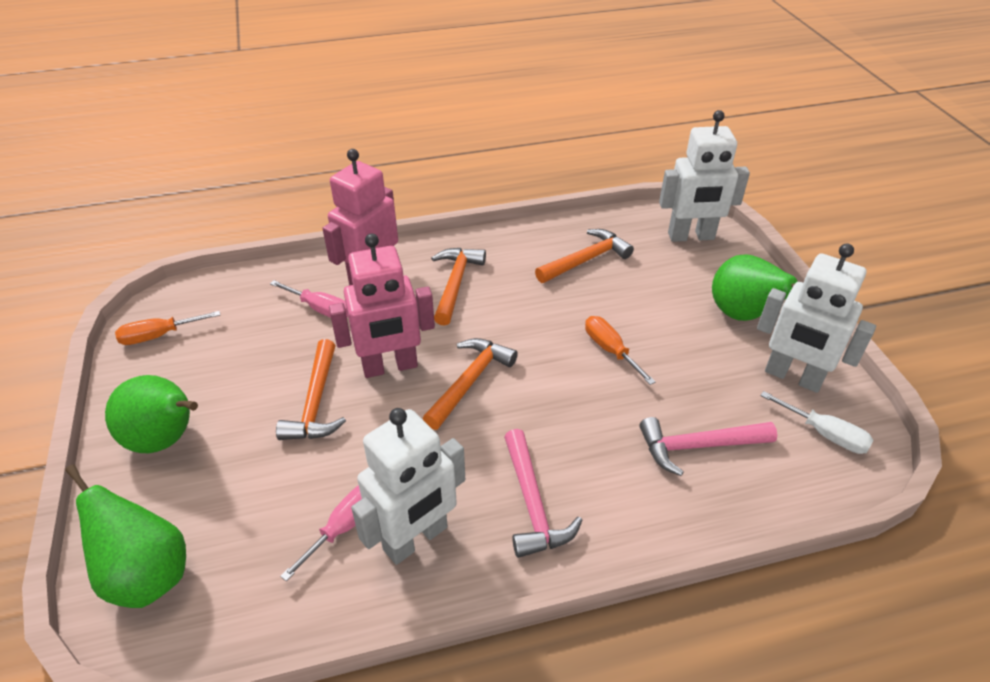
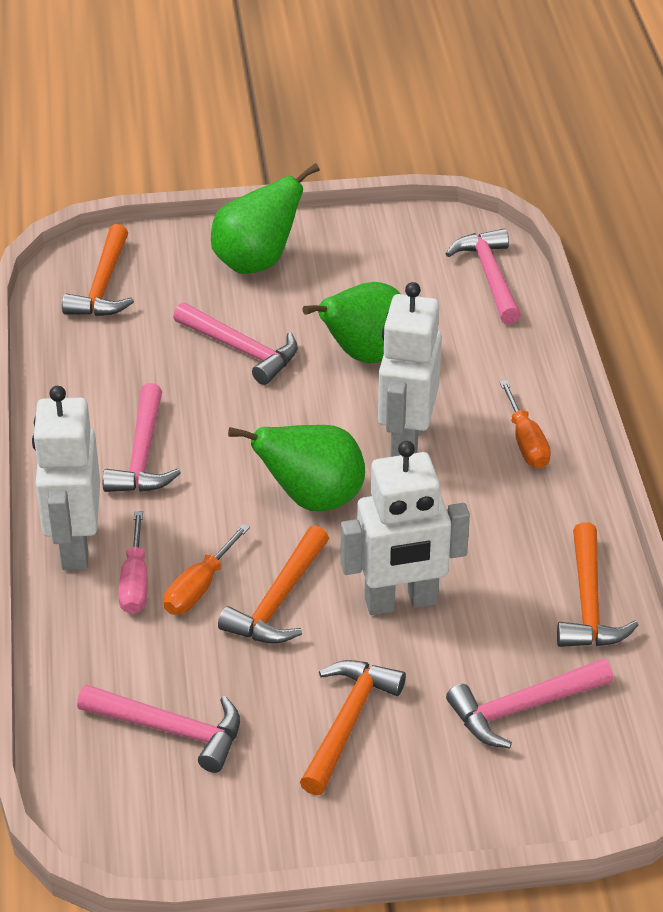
pink hammer: 2 -> 5
pink robot: 2 -> 0
pink screwdriver: 2 -> 1
white screwdriver: 1 -> 0

